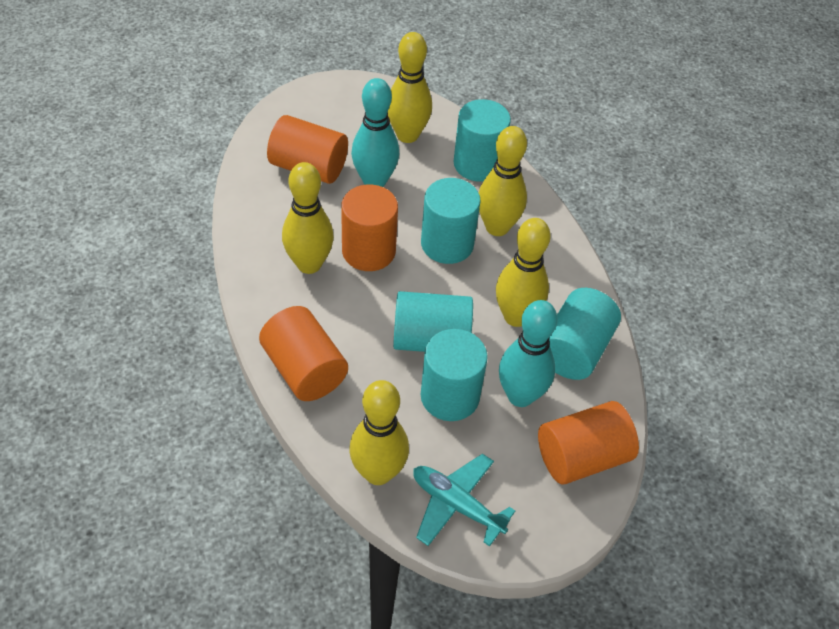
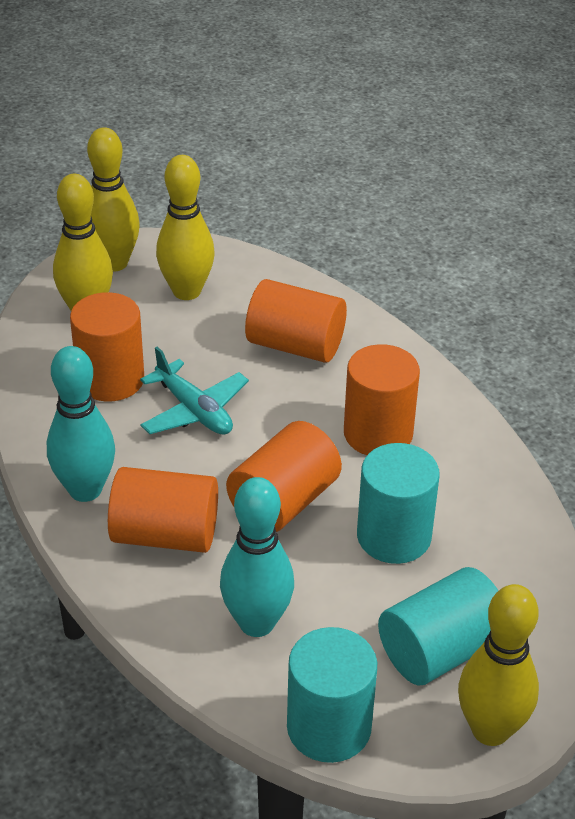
orange cylinder: 4 -> 5
turquoise cylinder: 5 -> 3
yellow bowling pin: 5 -> 4

